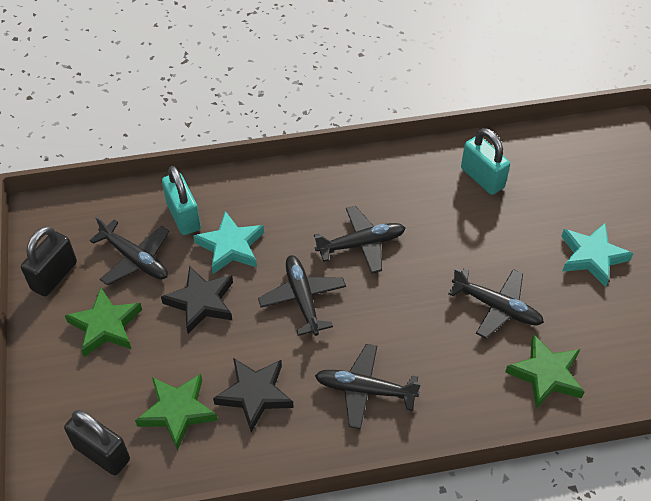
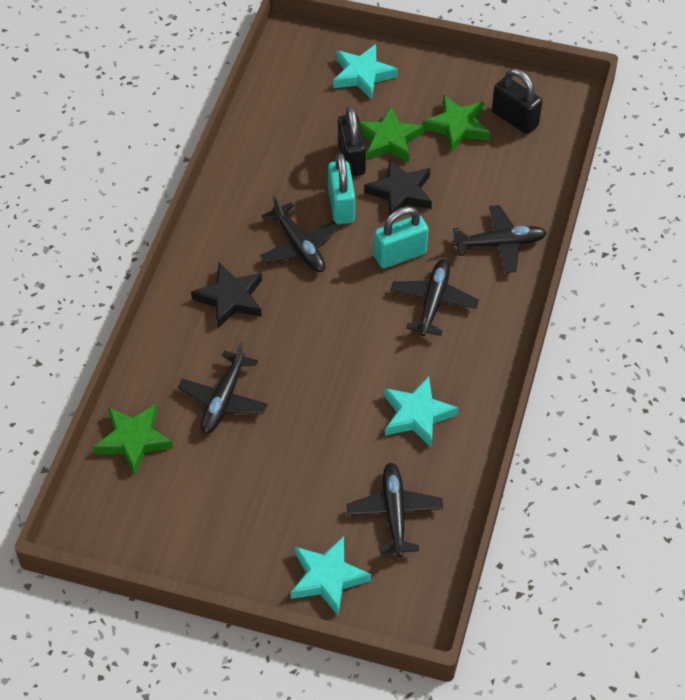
turquoise star: 2 -> 3

